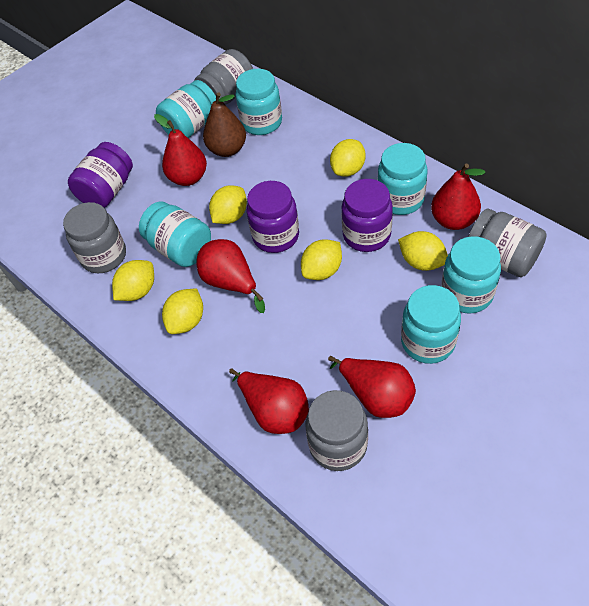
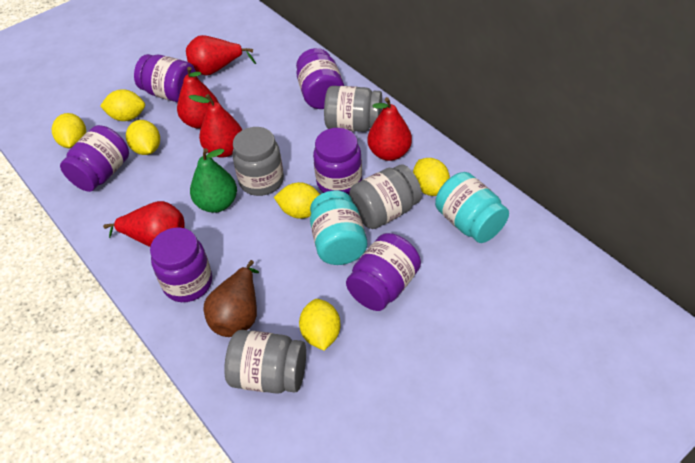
green pear: 0 -> 1
purple jar: 3 -> 6
turquoise jar: 6 -> 2

